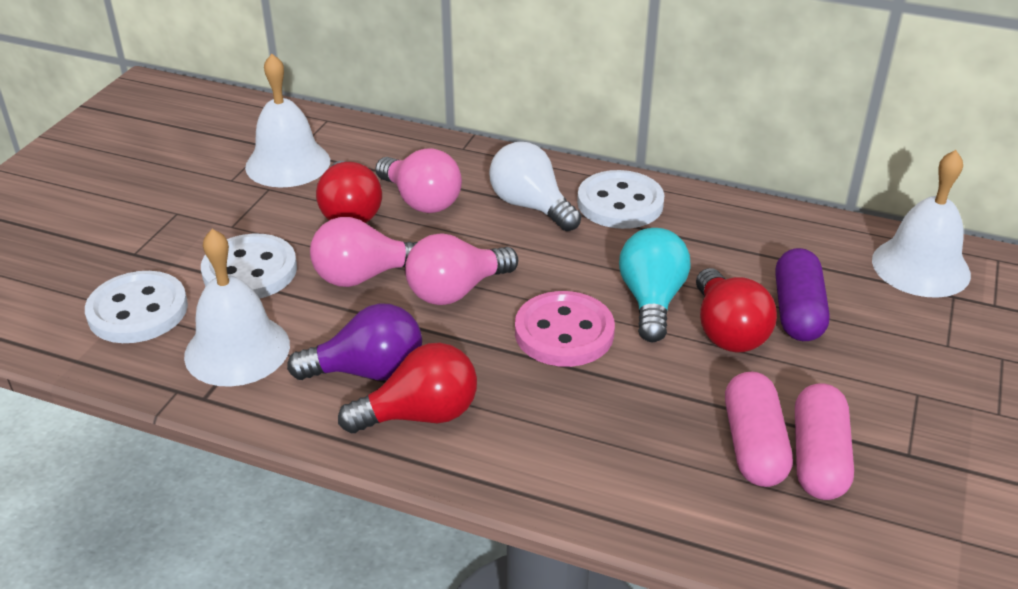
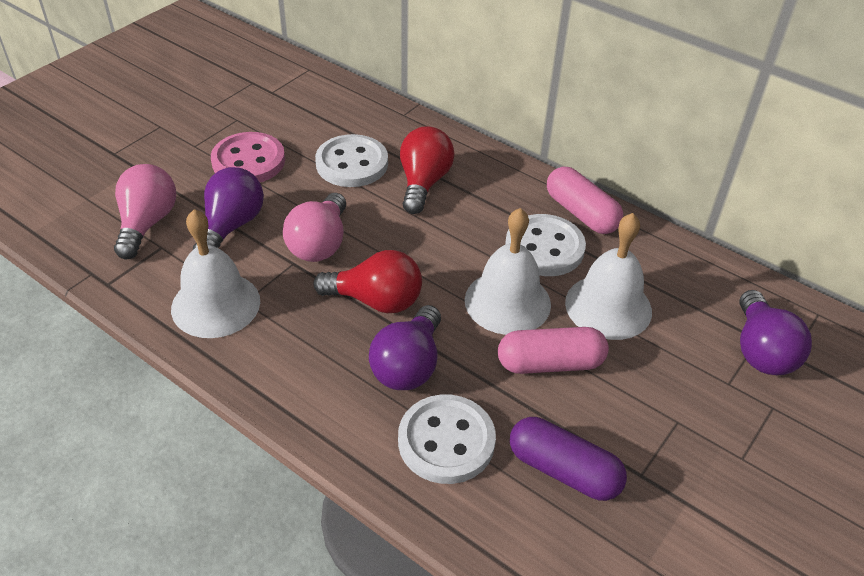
pink light bulb: 3 -> 2
purple light bulb: 1 -> 3
red light bulb: 3 -> 2
turquoise light bulb: 1 -> 0
white light bulb: 1 -> 0

